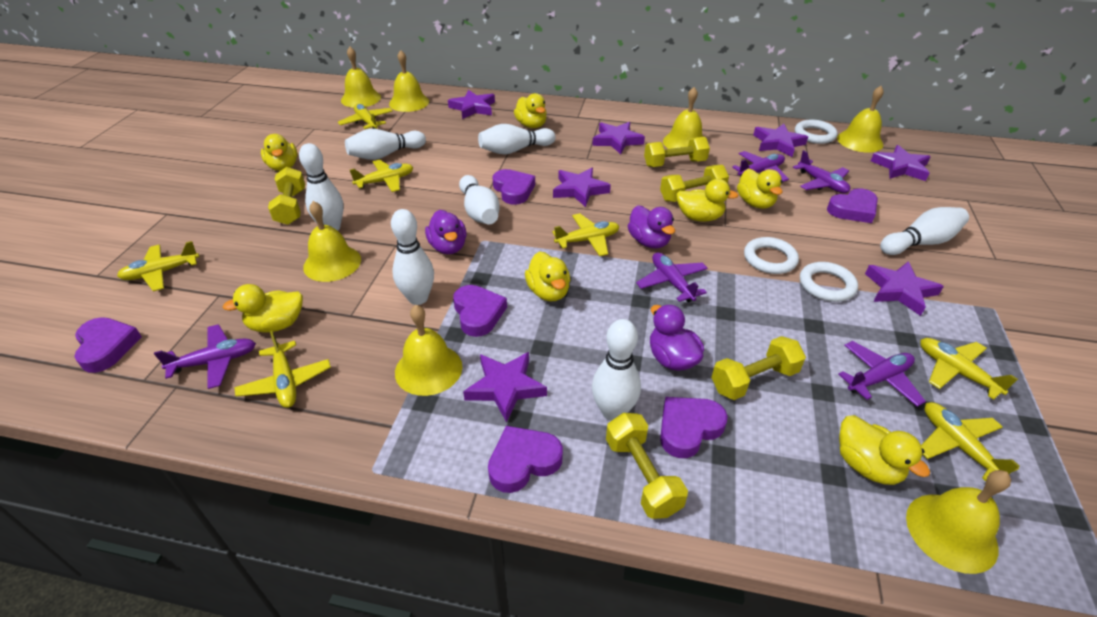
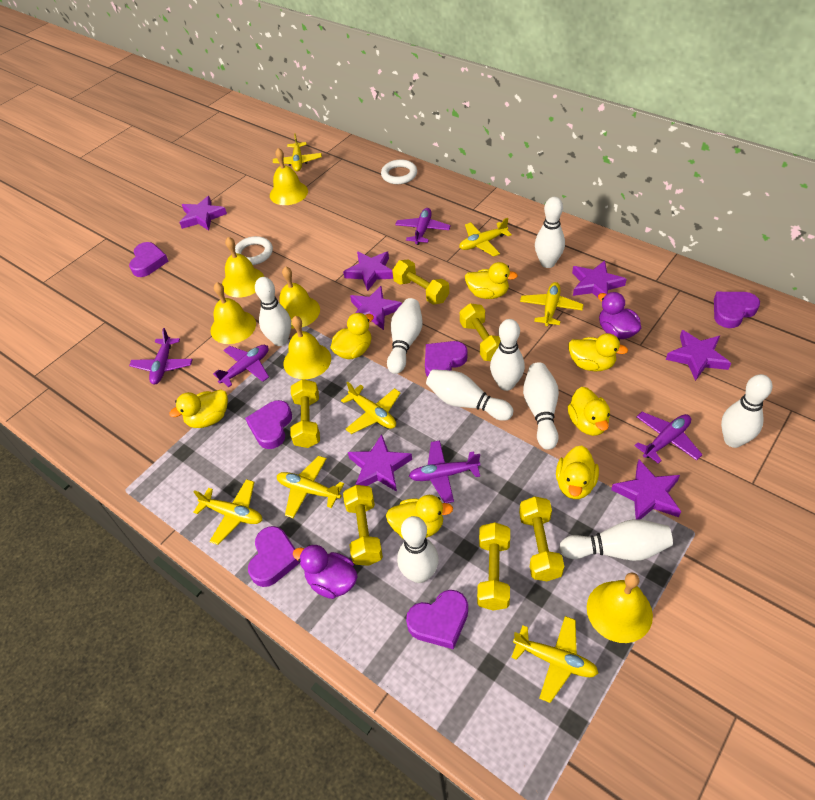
purple duck: 3 -> 2
white bowling pin: 7 -> 9
white ring: 3 -> 2
yellow bell: 7 -> 6
yellow dumbbell: 5 -> 6

